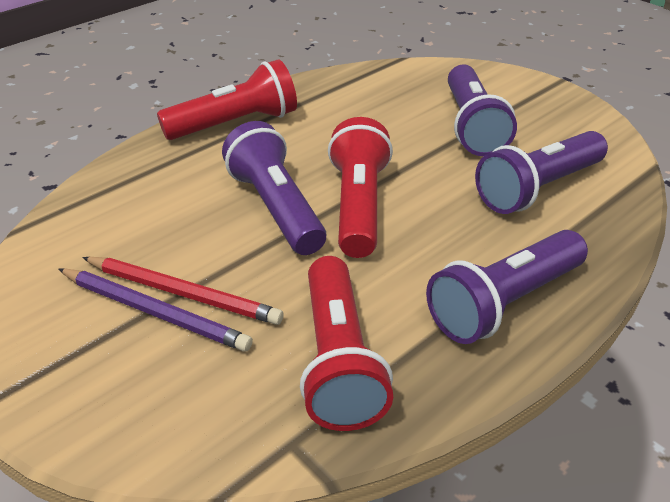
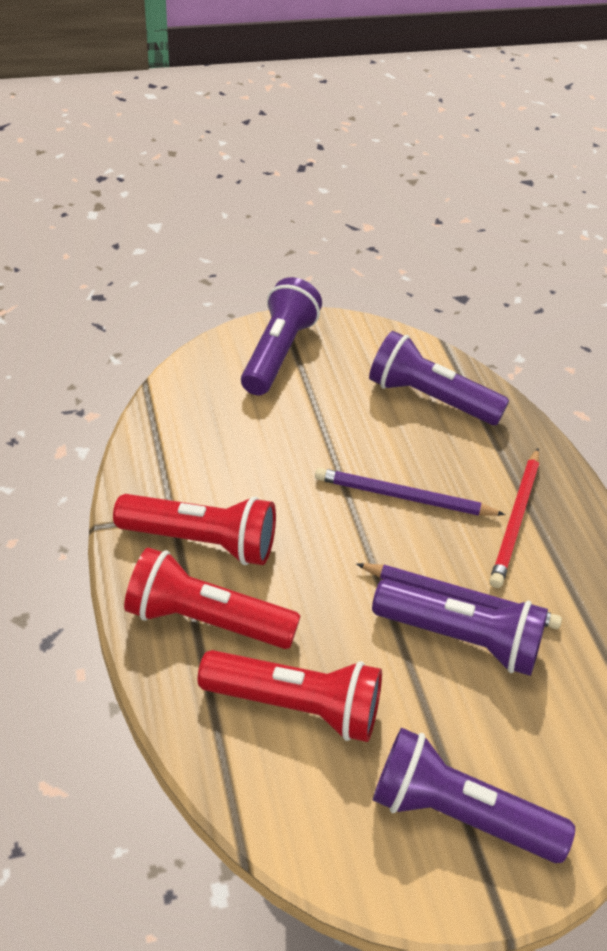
purple pencil: 1 -> 2

